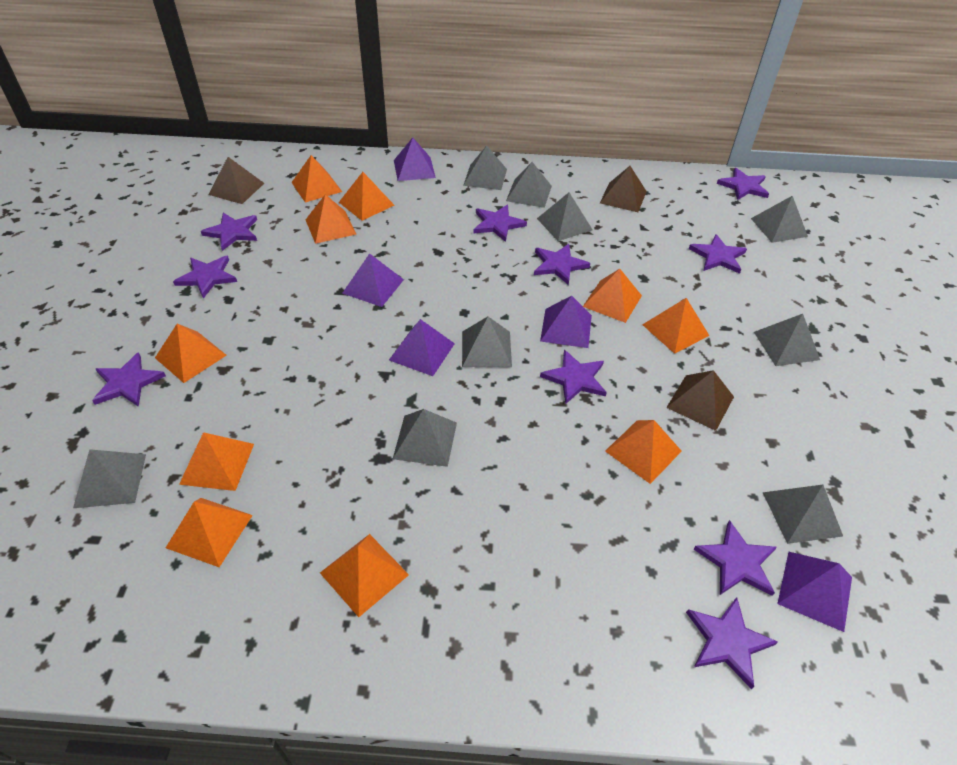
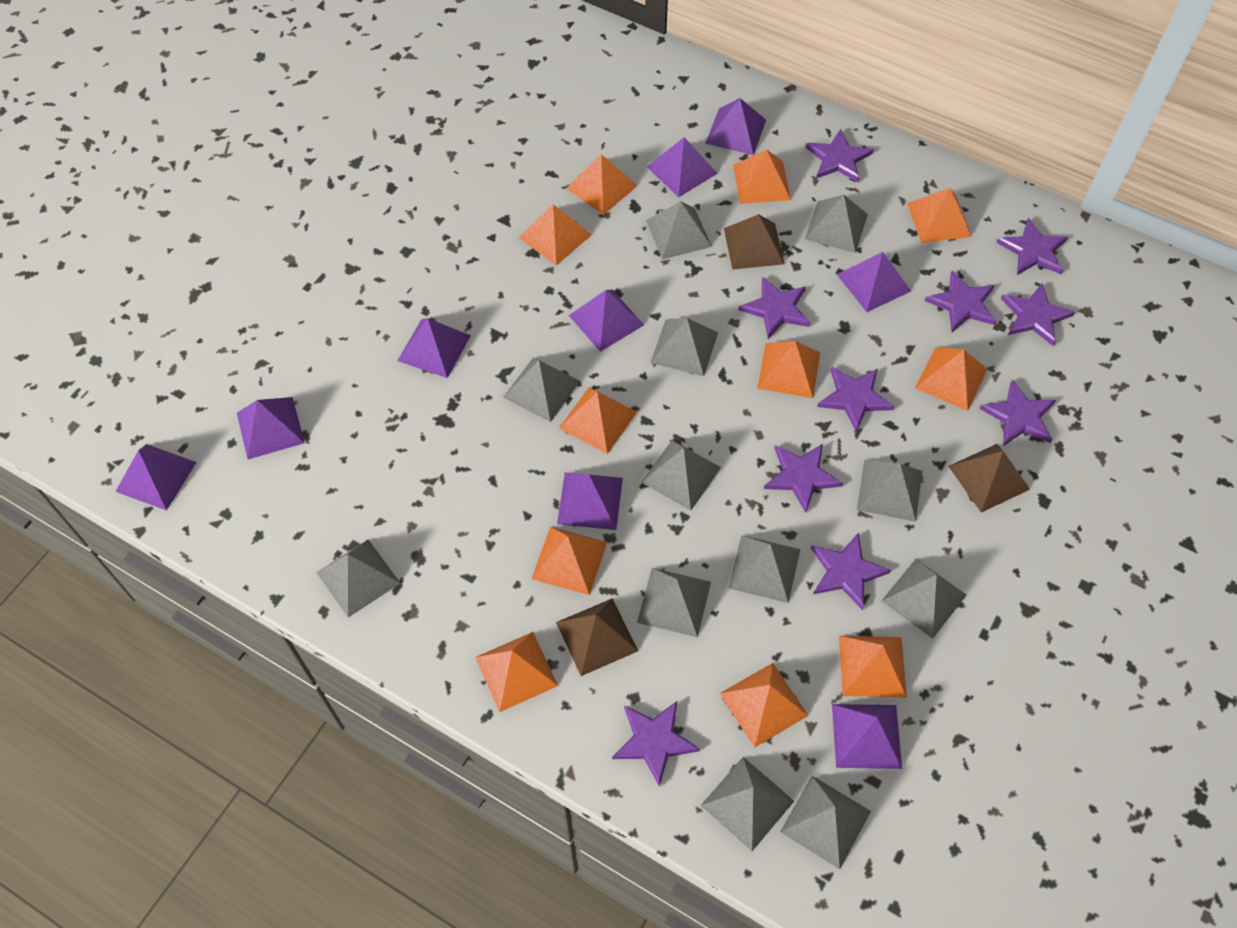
grey pyramid: 9 -> 12
orange pyramid: 10 -> 11
purple pyramid: 5 -> 9

